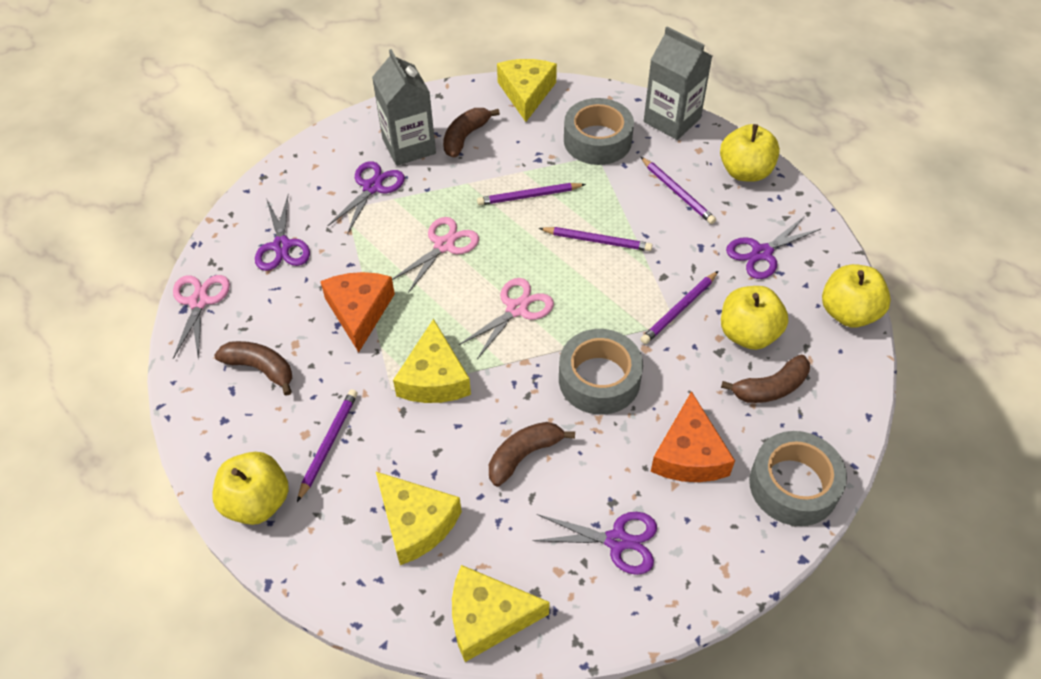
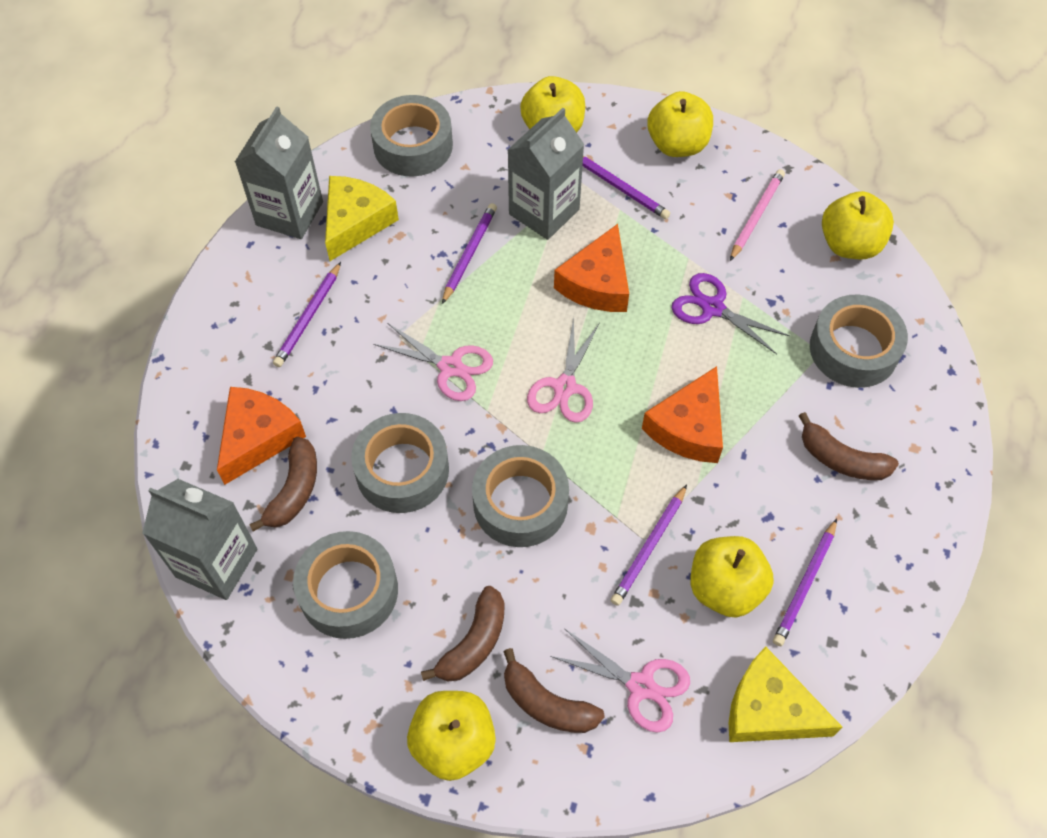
grey carton: 2 -> 3
grey tape: 3 -> 5
orange cheese: 2 -> 3
pink pencil: 0 -> 1
purple scissors: 4 -> 1
yellow apple: 4 -> 5
yellow cheese: 4 -> 2

